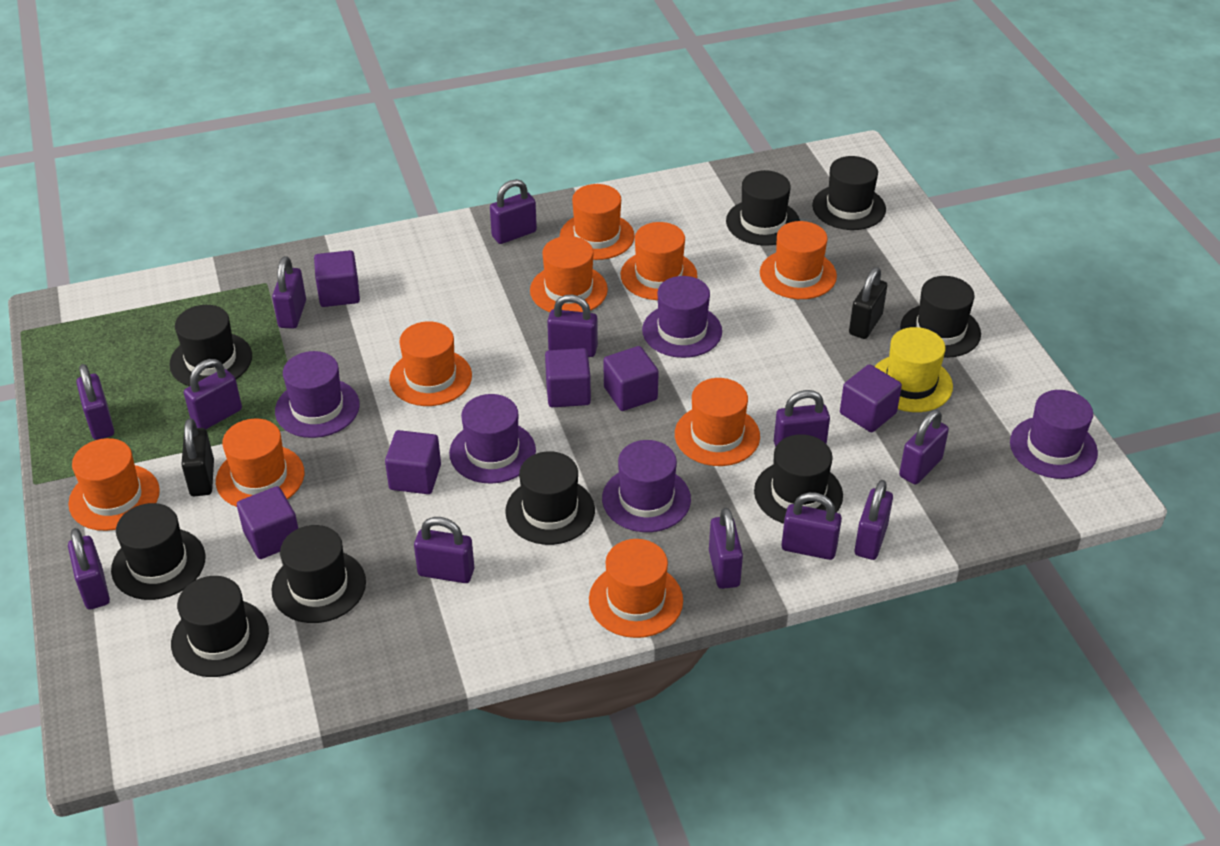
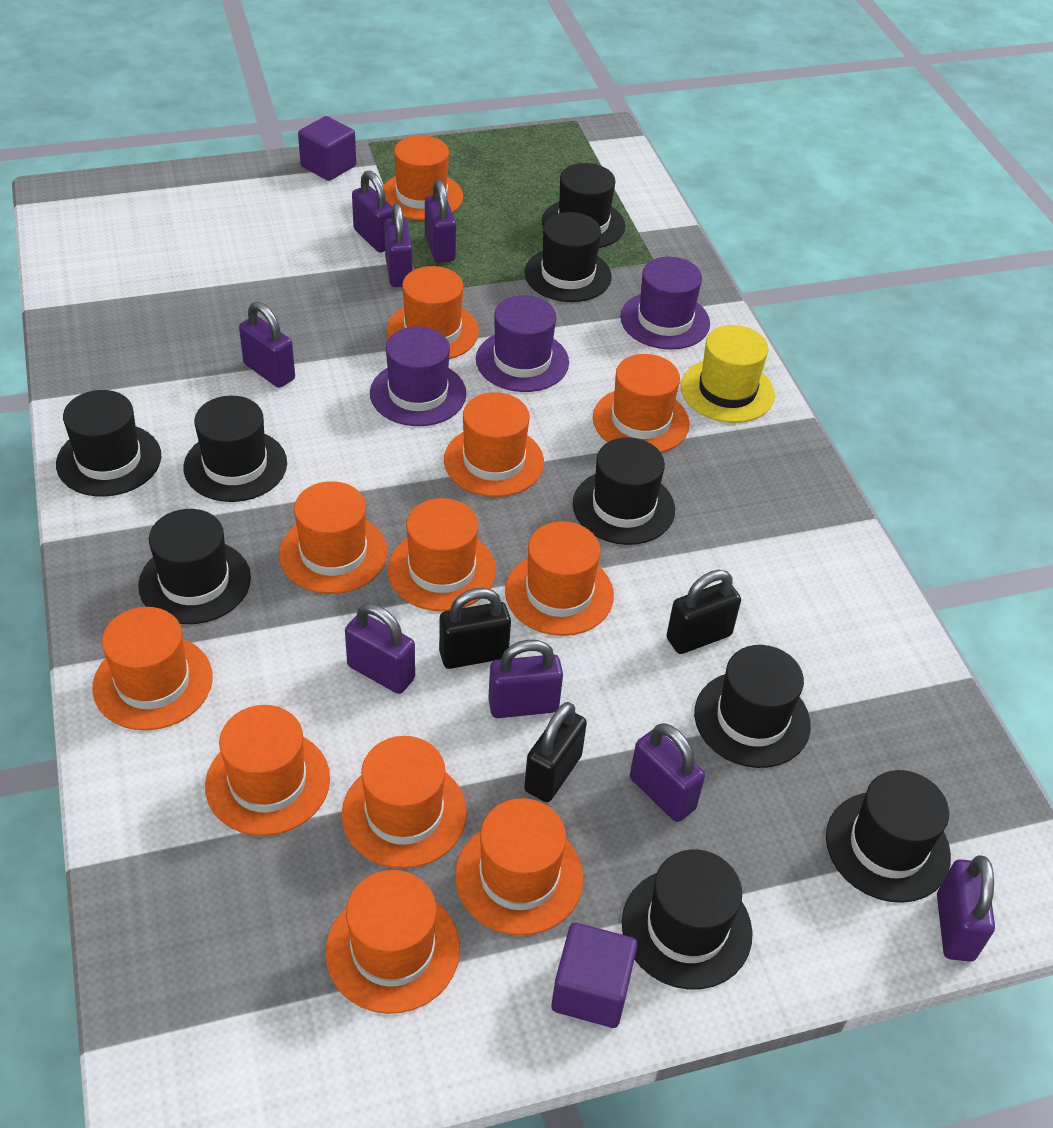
black padlock: 2 -> 3
orange hat: 9 -> 12
purple cube: 6 -> 2
purple hat: 5 -> 3
purple padlock: 12 -> 8

